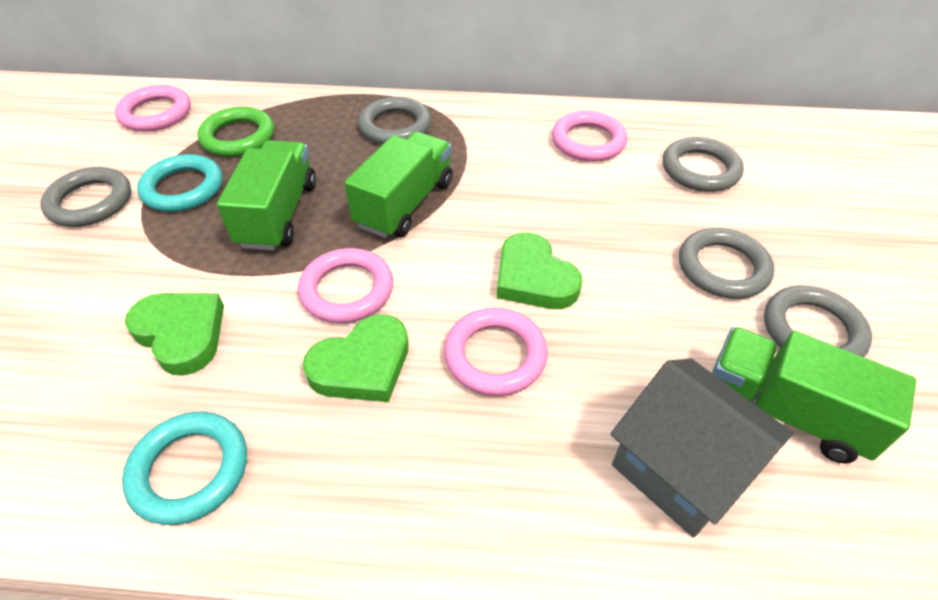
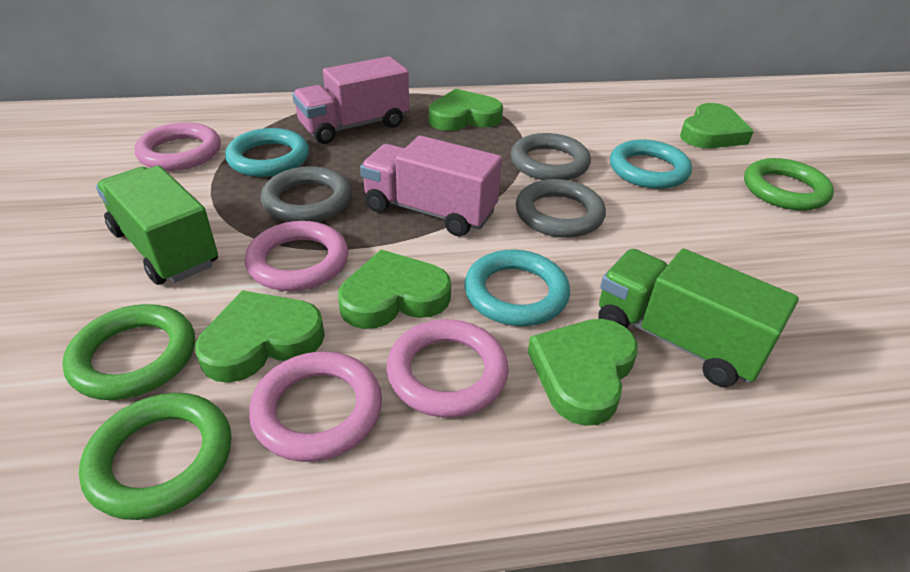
green heart: 3 -> 5
green ring: 1 -> 3
green truck: 3 -> 2
grey house: 1 -> 0
grey ring: 5 -> 3
pink truck: 0 -> 2
turquoise ring: 2 -> 3

